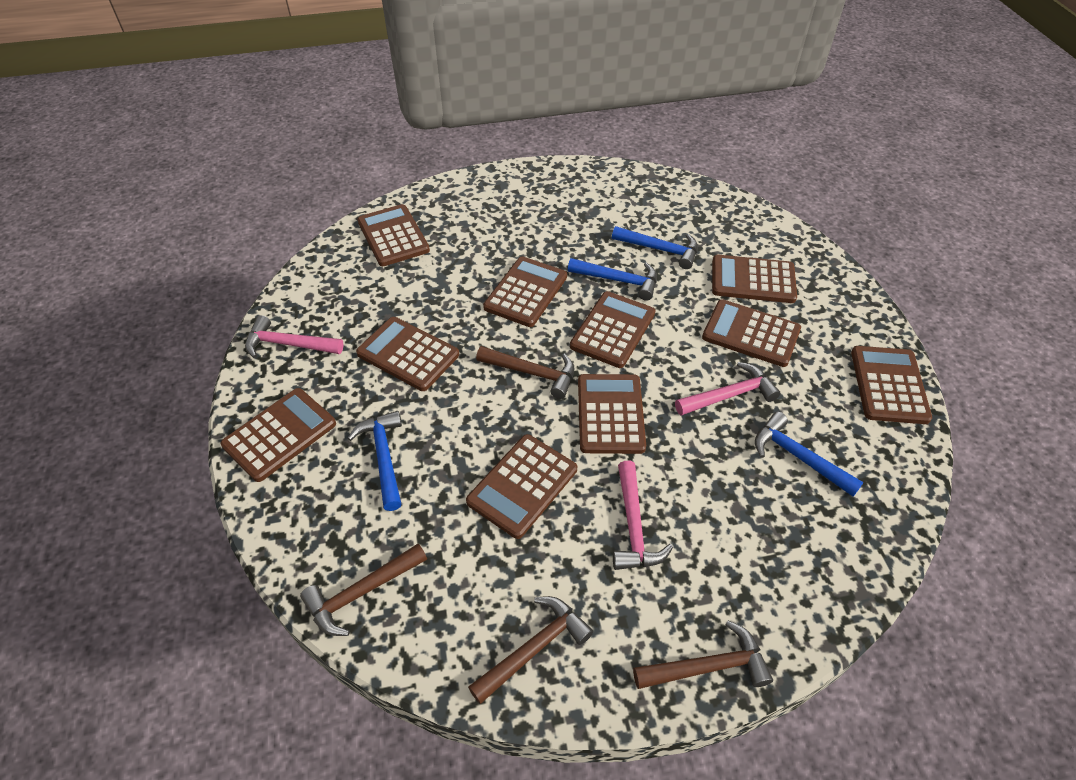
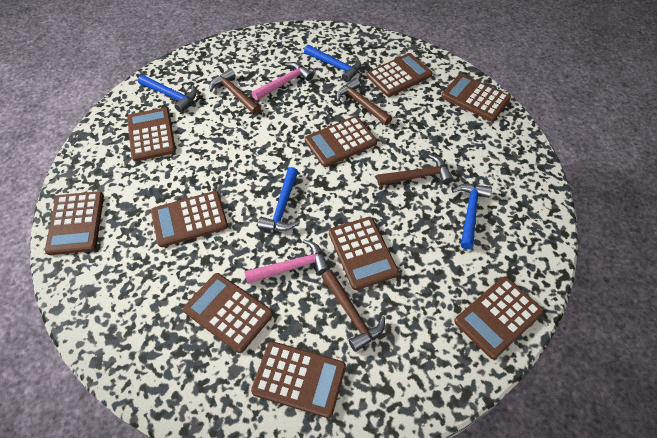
pink hammer: 3 -> 2

